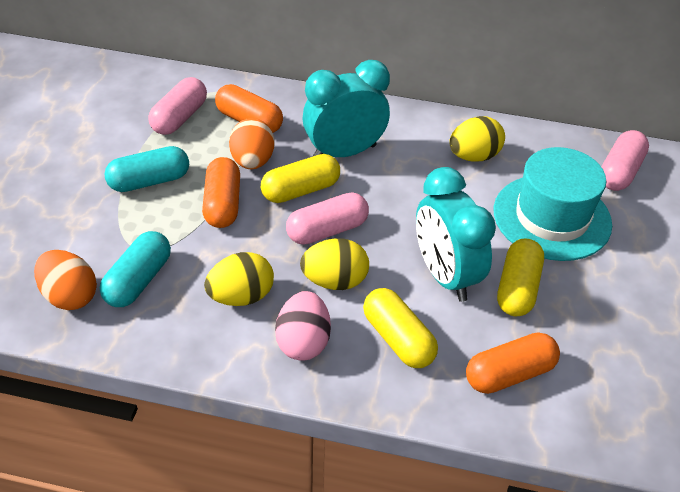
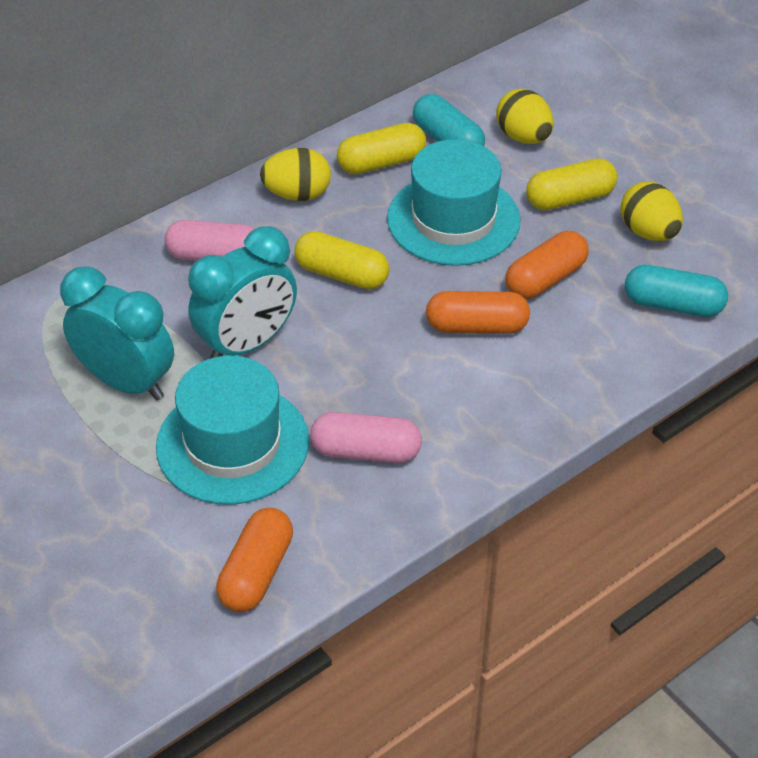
orange egg: 2 -> 0
pink capsule: 3 -> 2
pink egg: 1 -> 0
turquoise hat: 1 -> 2

